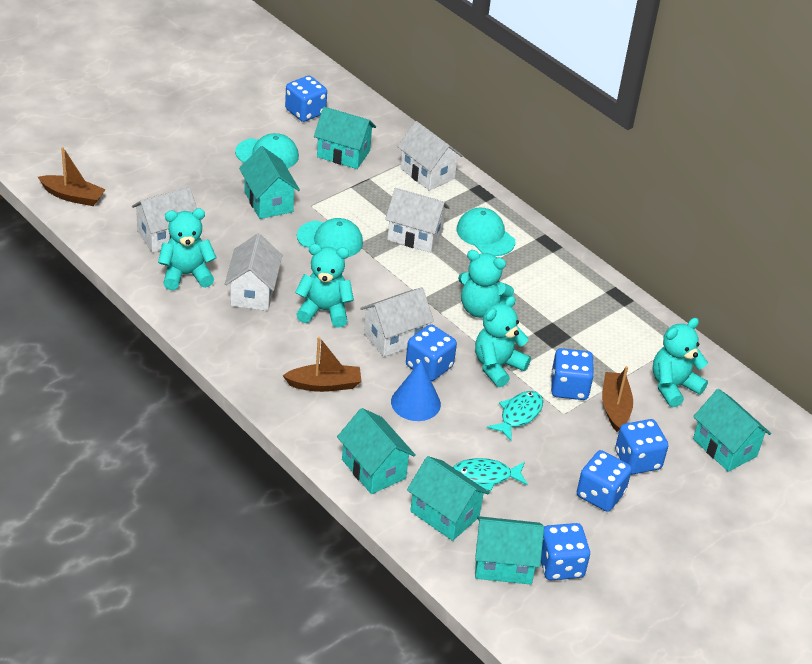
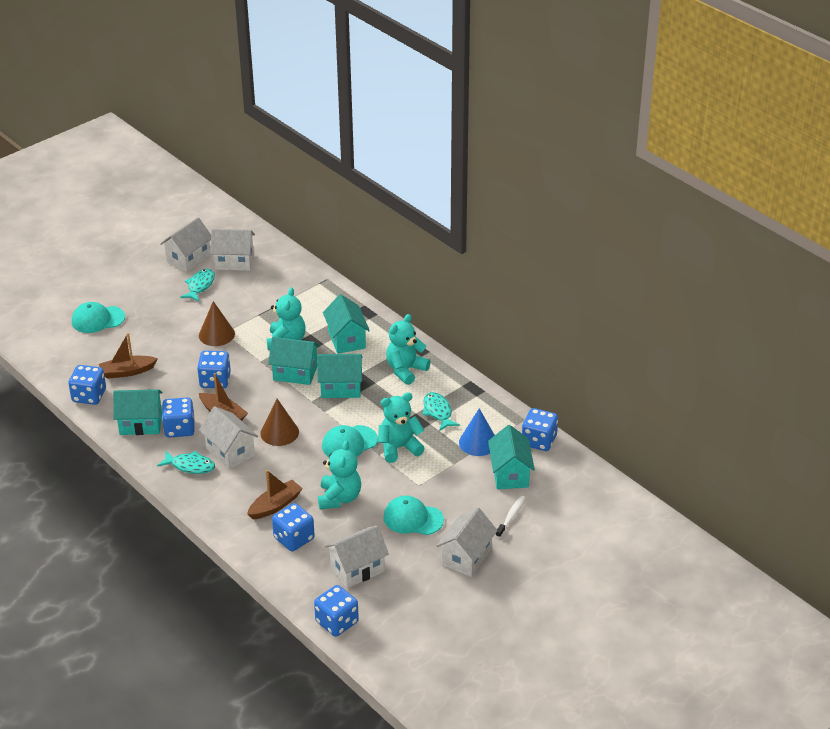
brown cone: 0 -> 2
turquoise fish: 2 -> 3
turquoise house: 6 -> 5
turquoise teddy bear: 5 -> 4
white toothbrush: 0 -> 1

